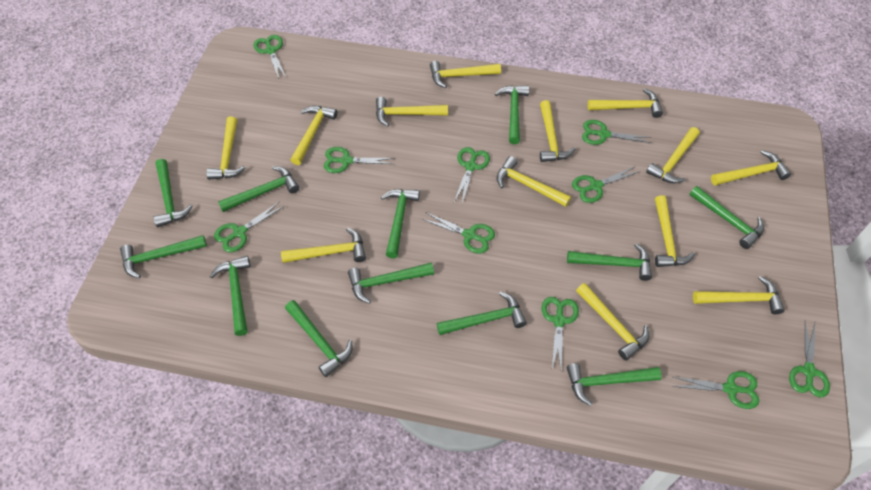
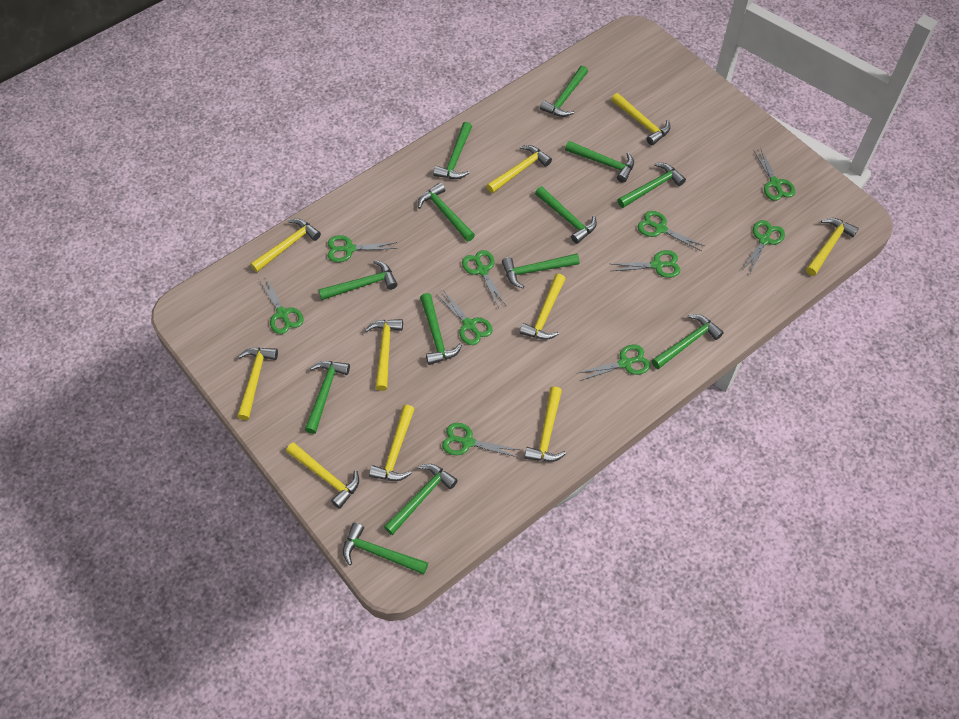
green hammer: 12 -> 13
yellow hammer: 13 -> 10

